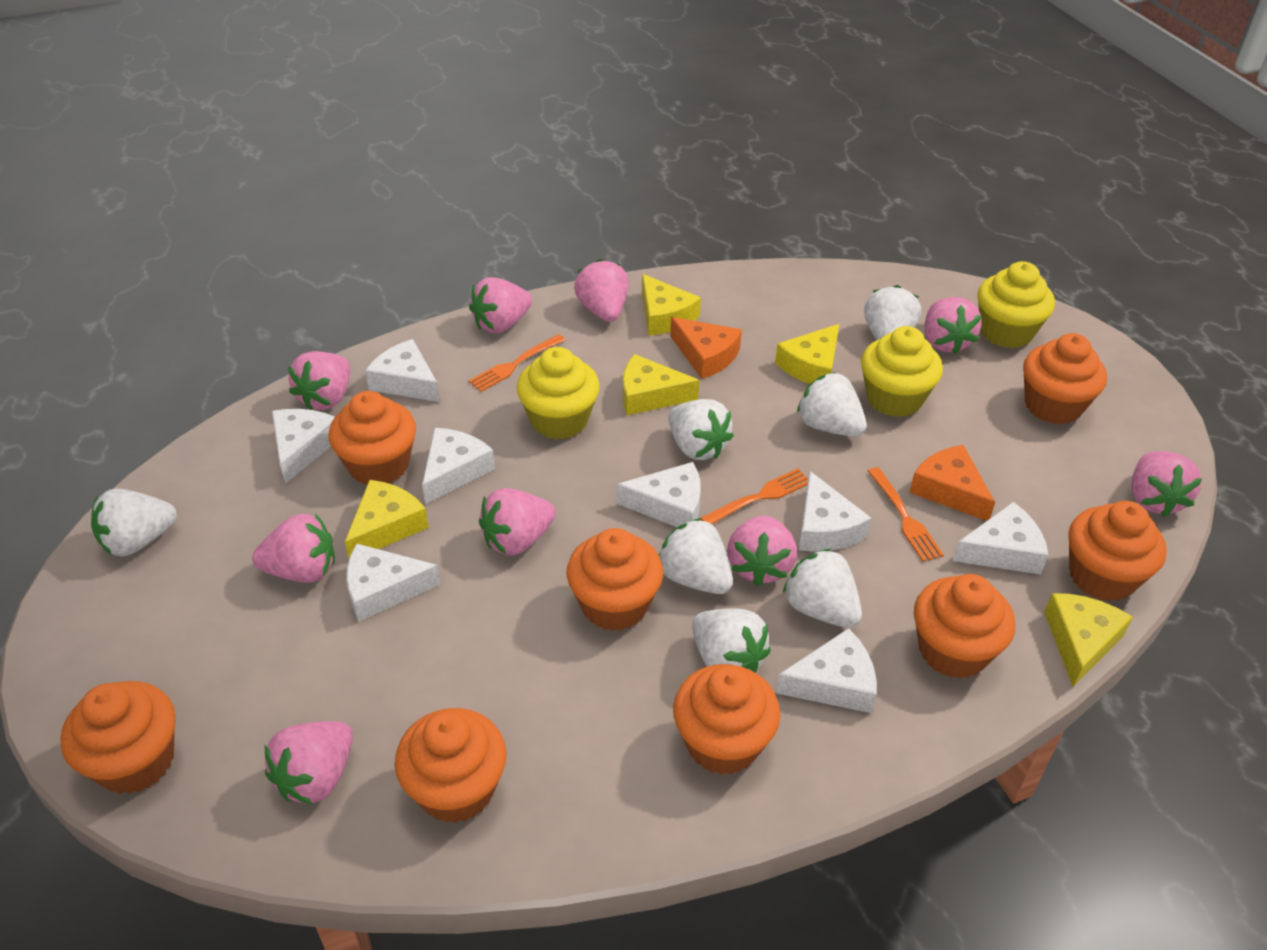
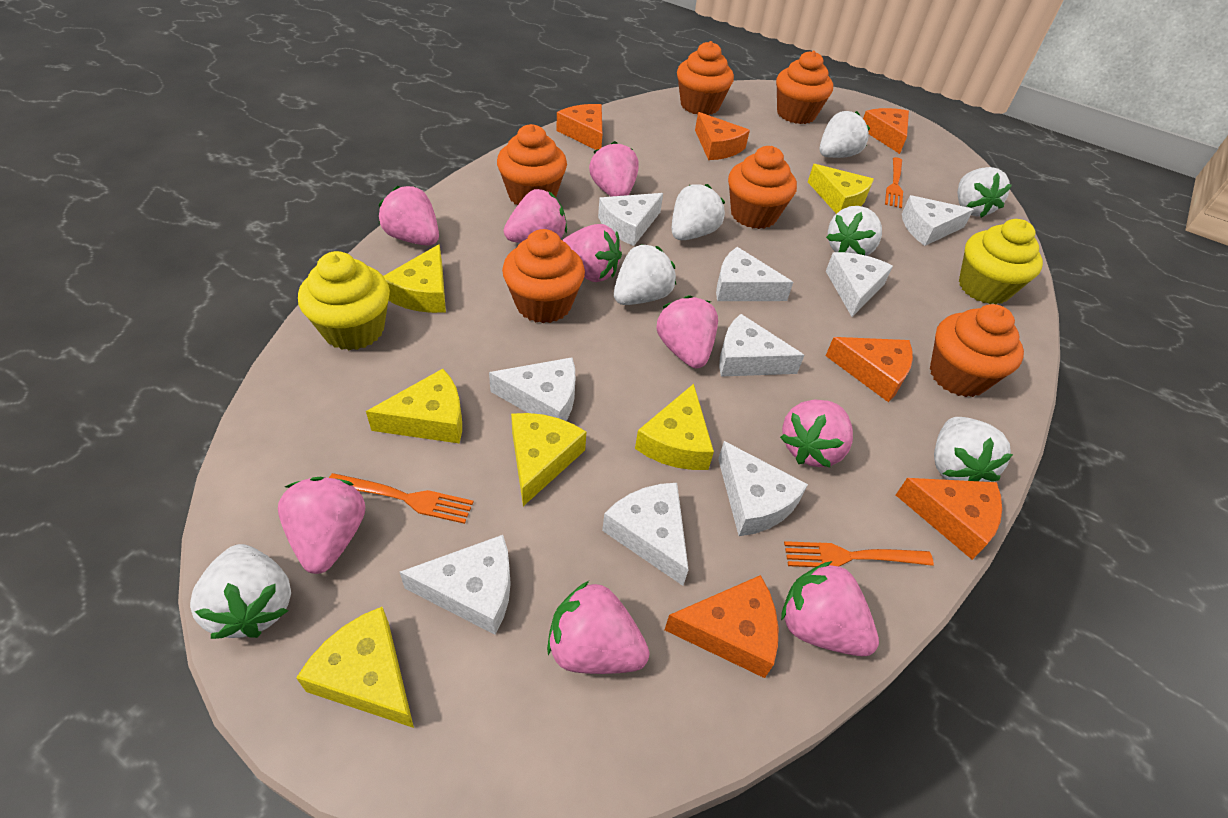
orange cheese: 2 -> 6
orange cupcake: 8 -> 6
white cheese: 8 -> 9
yellow cheese: 5 -> 6
yellow cupcake: 3 -> 2

